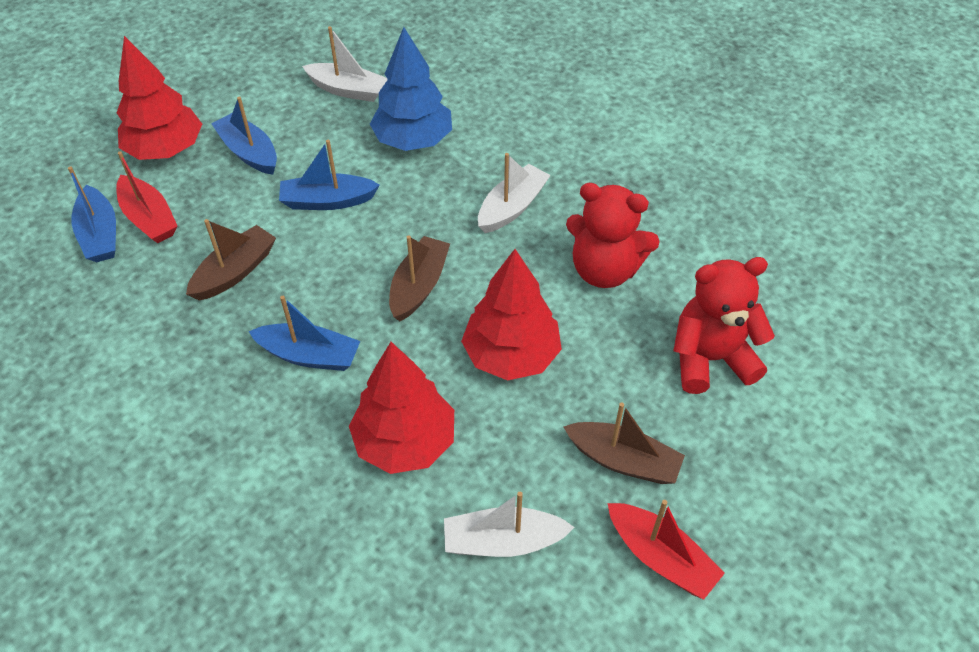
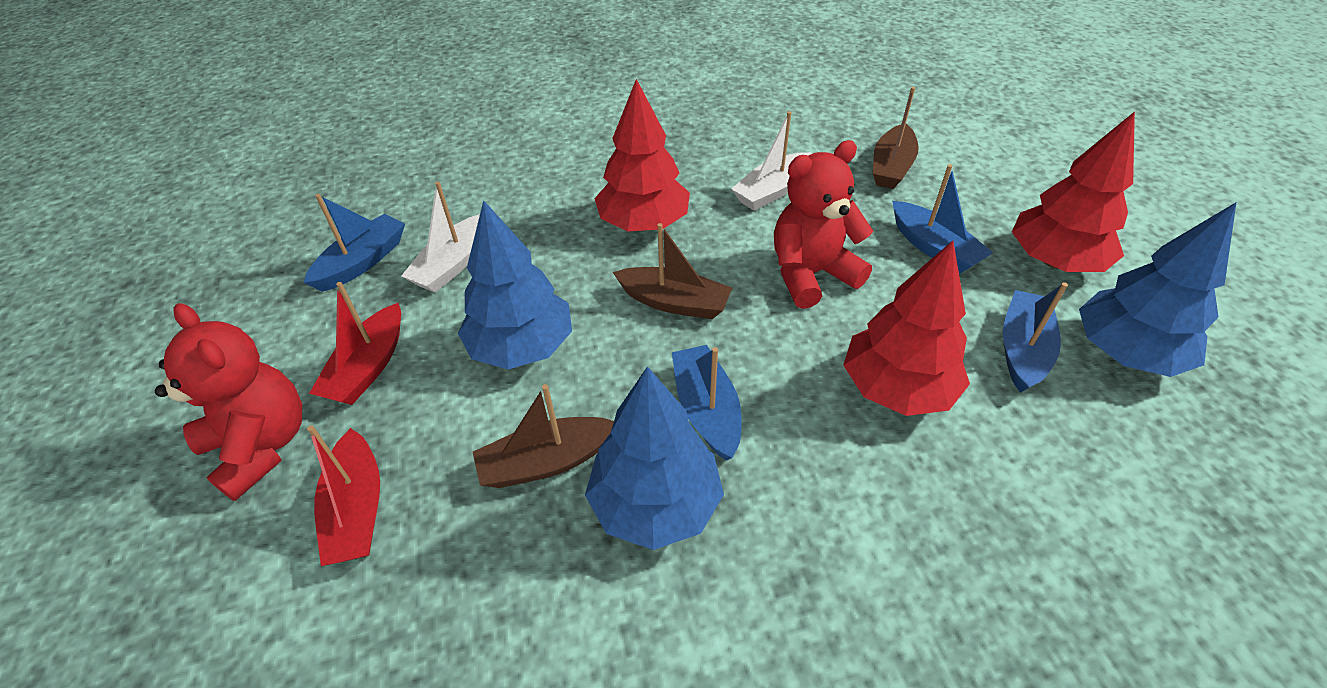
blue tree: 1 -> 3
white boat: 3 -> 2

